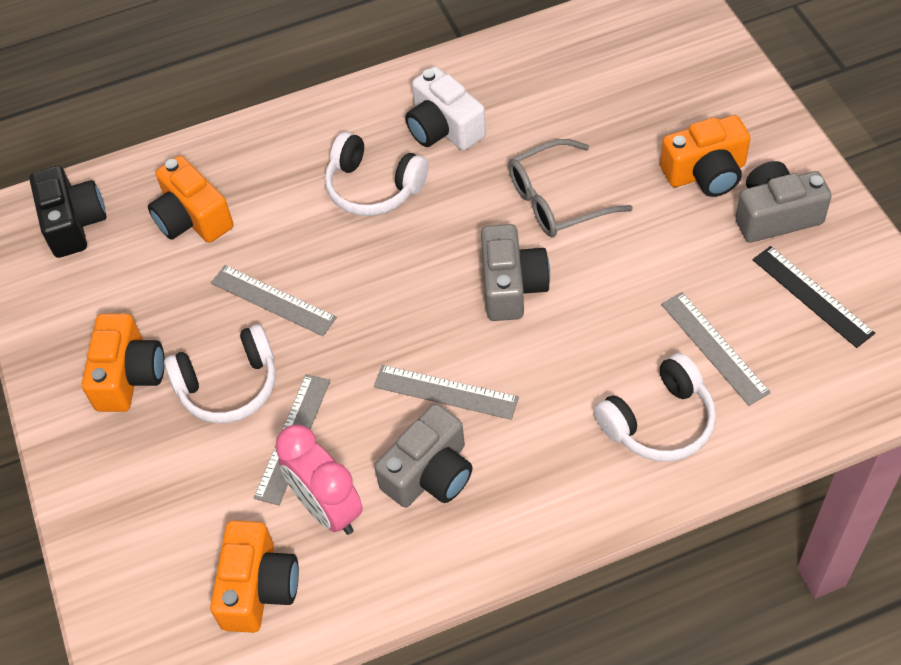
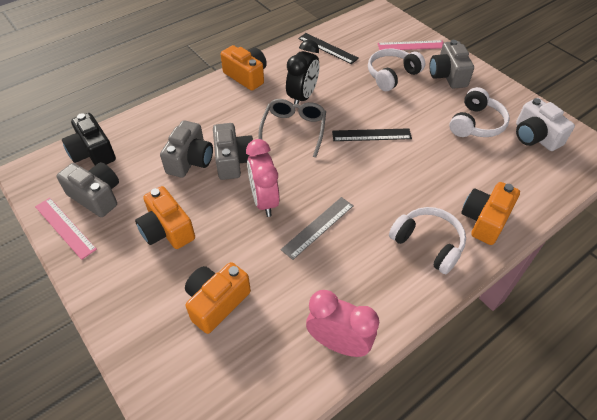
black clock: 0 -> 1
black ruler: 1 -> 2
grey camera: 3 -> 4
grey ruler: 4 -> 1
pink clock: 1 -> 2
pink ruler: 0 -> 2

